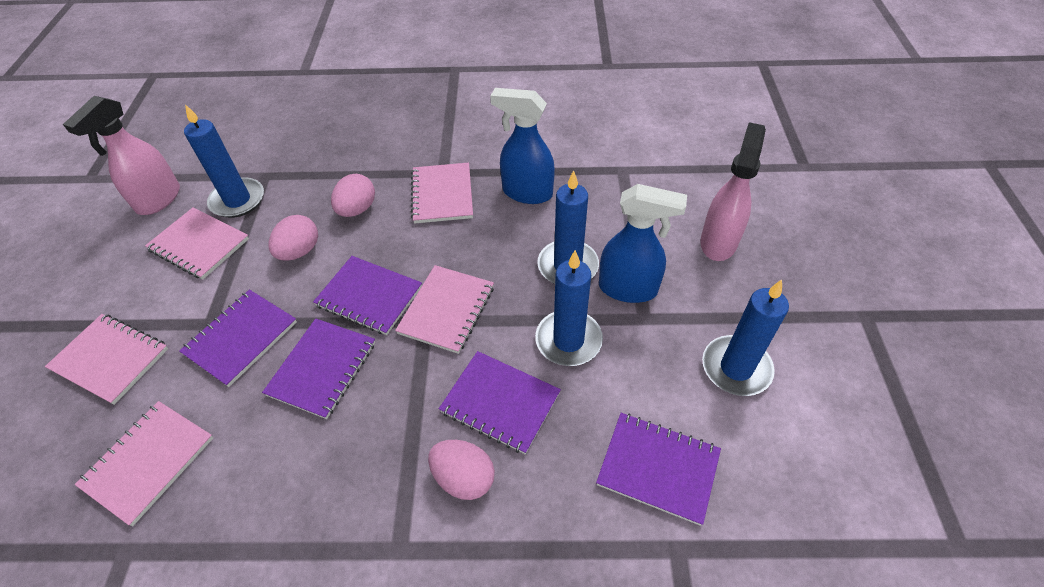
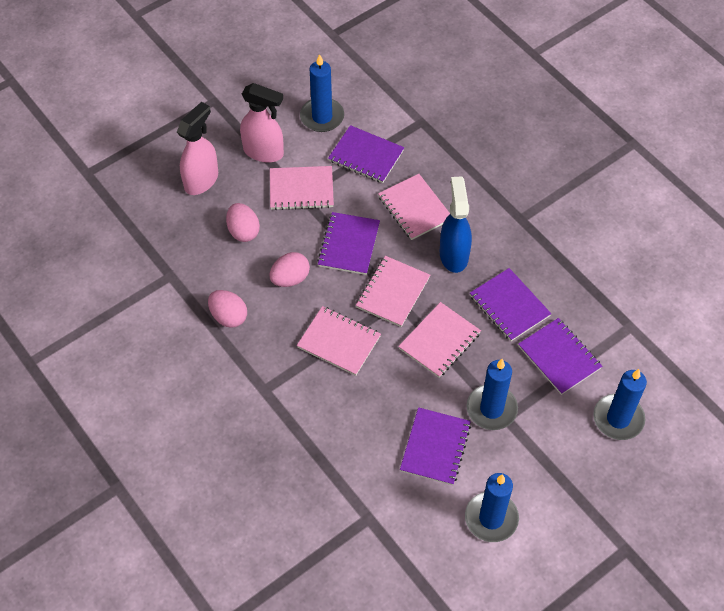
blue spray bottle: 2 -> 1

